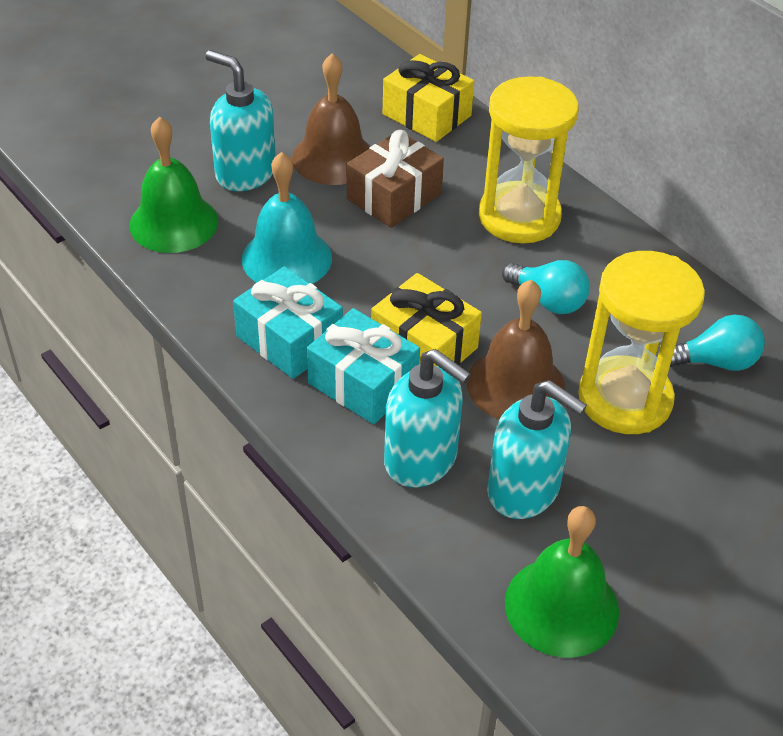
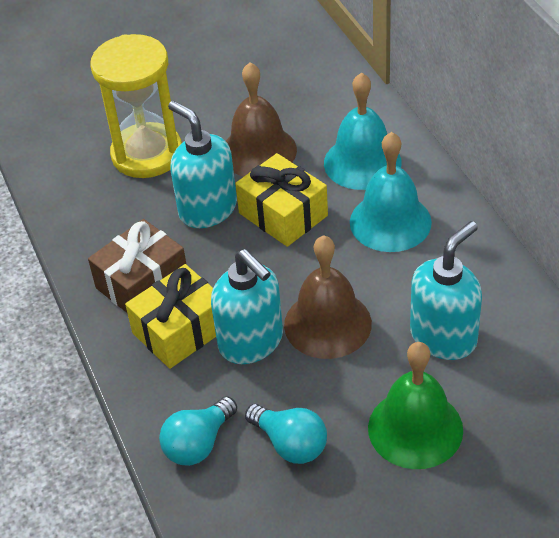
green bell: 2 -> 1
turquoise bell: 1 -> 2
turquoise gift: 2 -> 0
yellow hourglass: 2 -> 1

